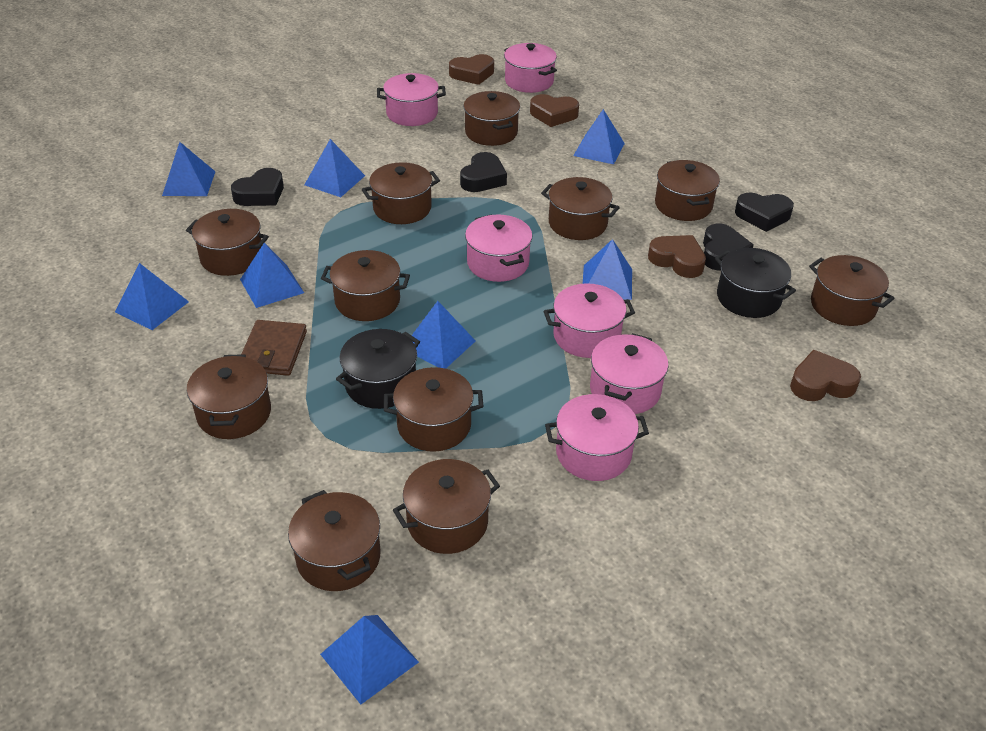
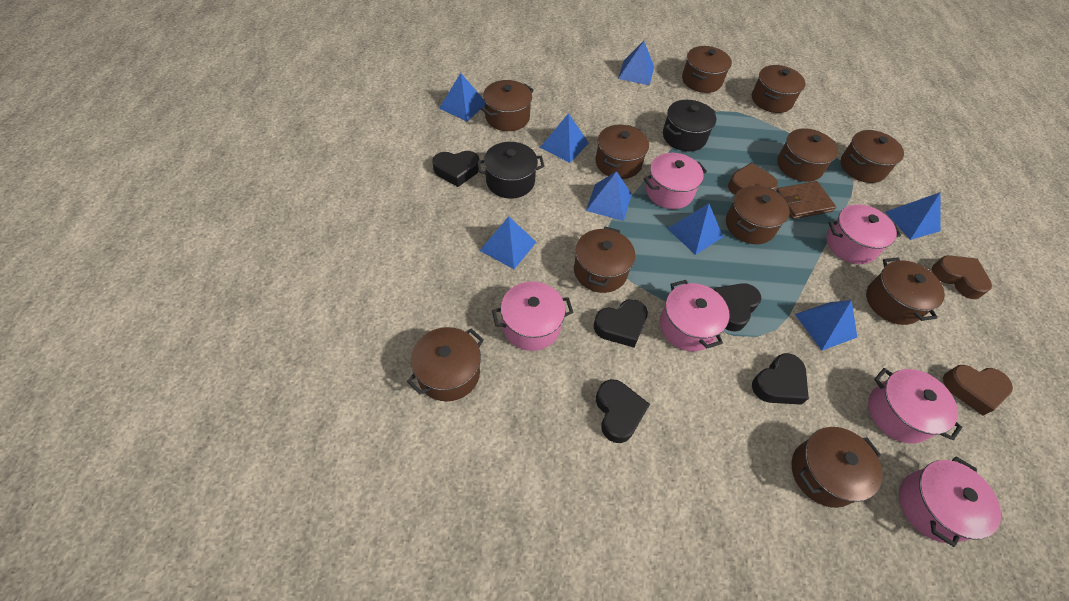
black heart: 4 -> 5
brown heart: 4 -> 3

